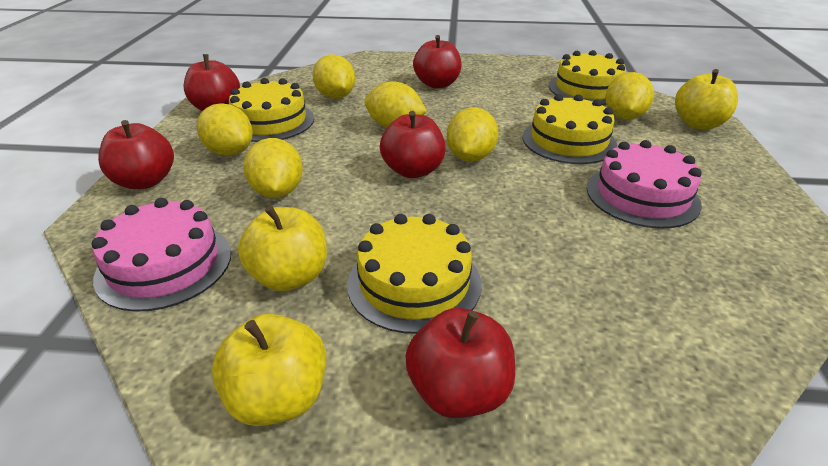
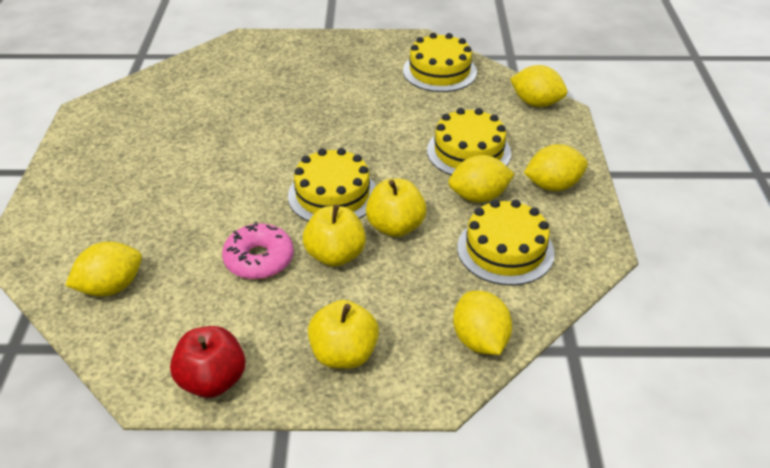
pink cake: 2 -> 0
pink donut: 0 -> 1
red apple: 5 -> 1
yellow lemon: 6 -> 5

